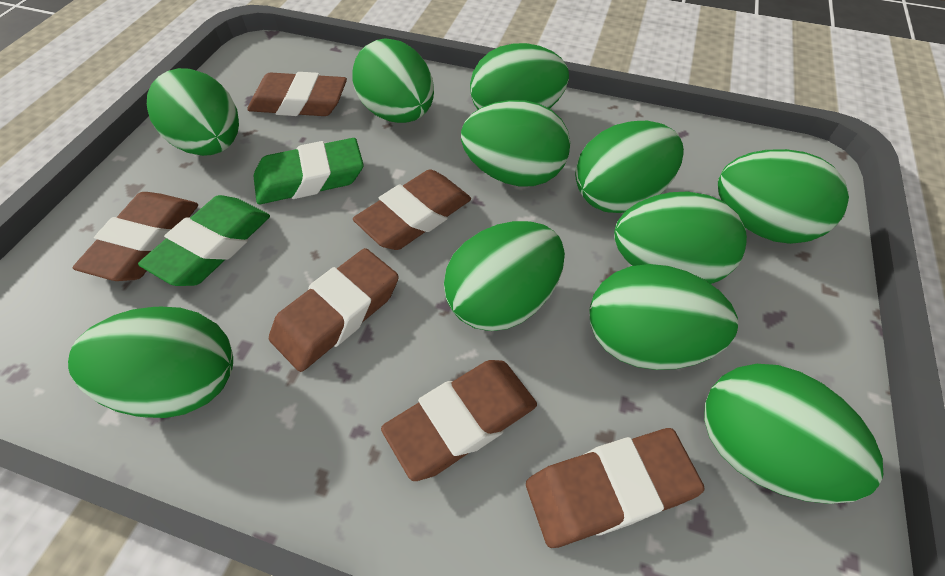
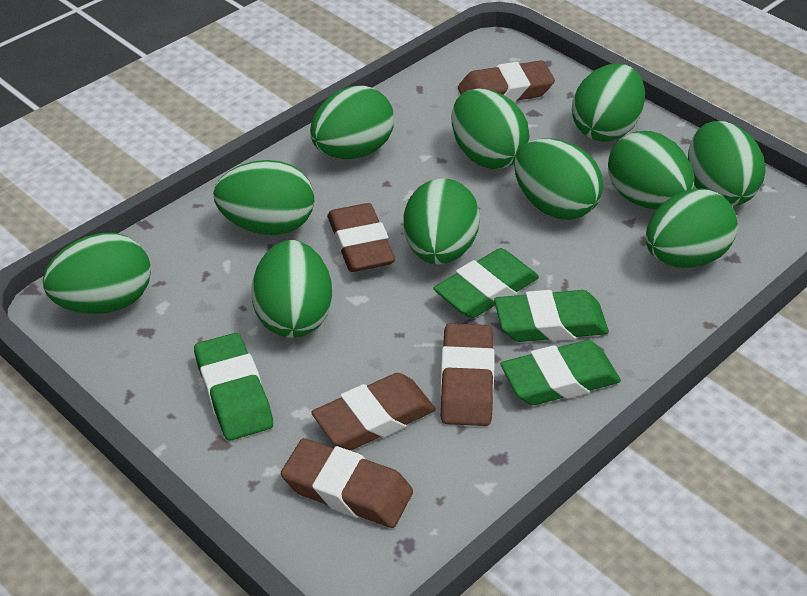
brown eraser: 6 -> 5
green eraser: 2 -> 4

